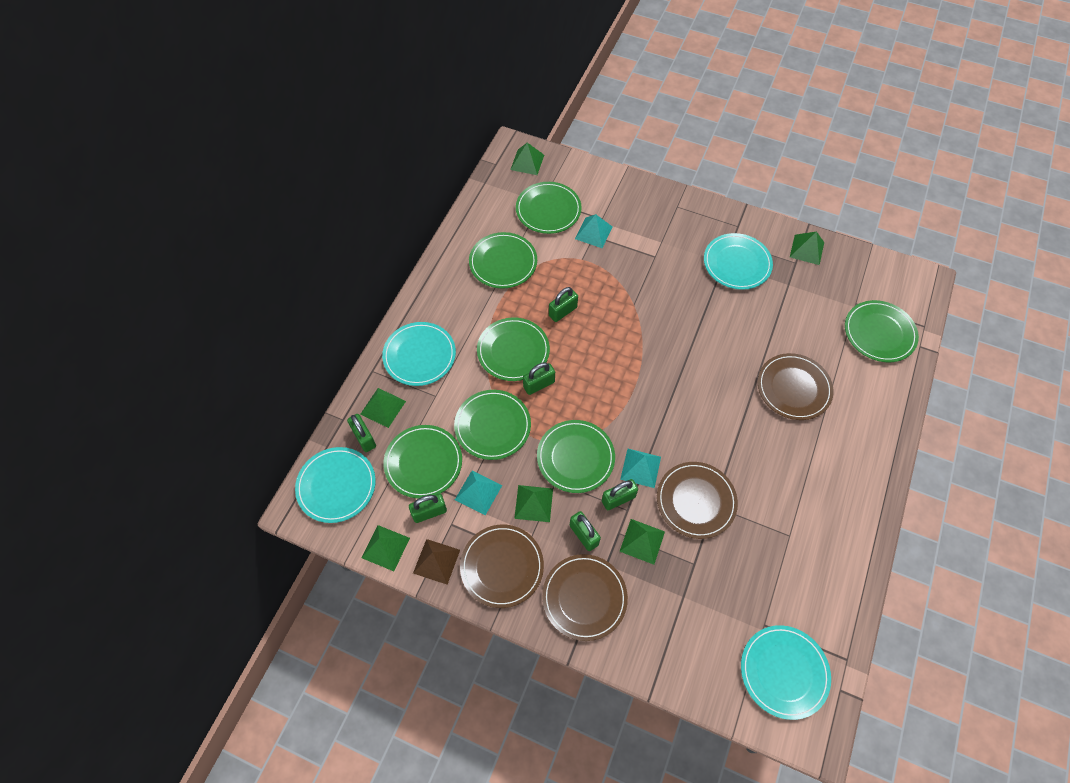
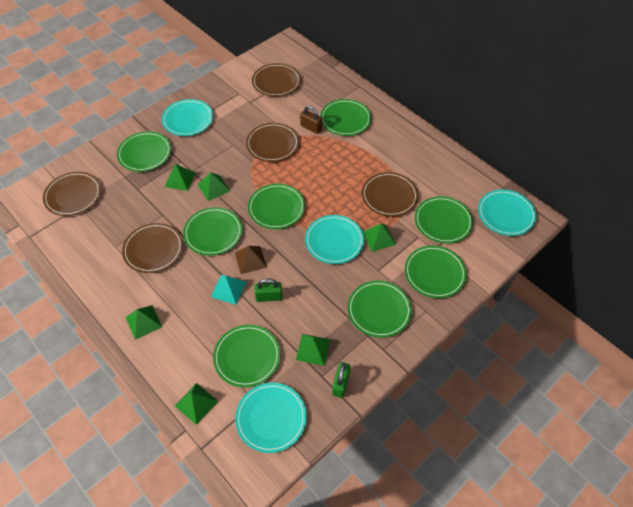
brown padlock: 0 -> 1
brown plate: 4 -> 5
green padlock: 6 -> 2
green plate: 7 -> 8
turquoise pyramid: 3 -> 1

